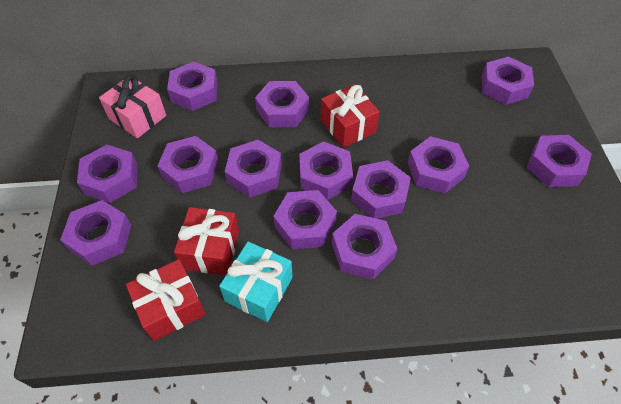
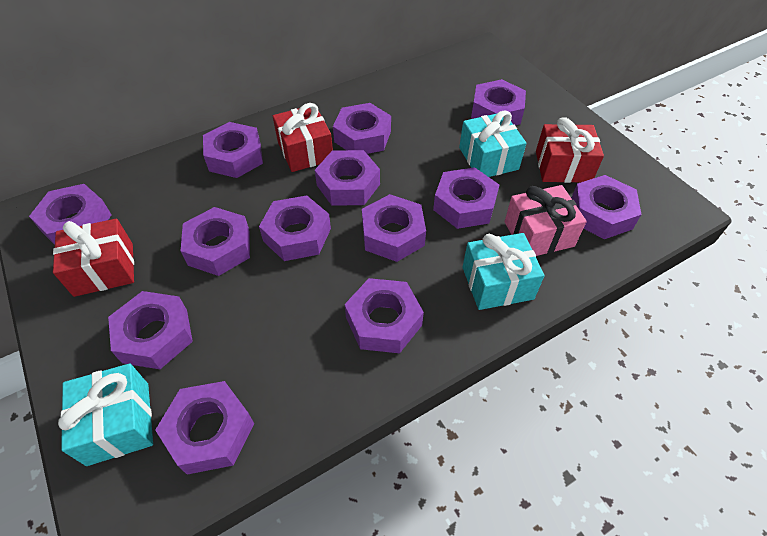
turquoise gift: 1 -> 3

